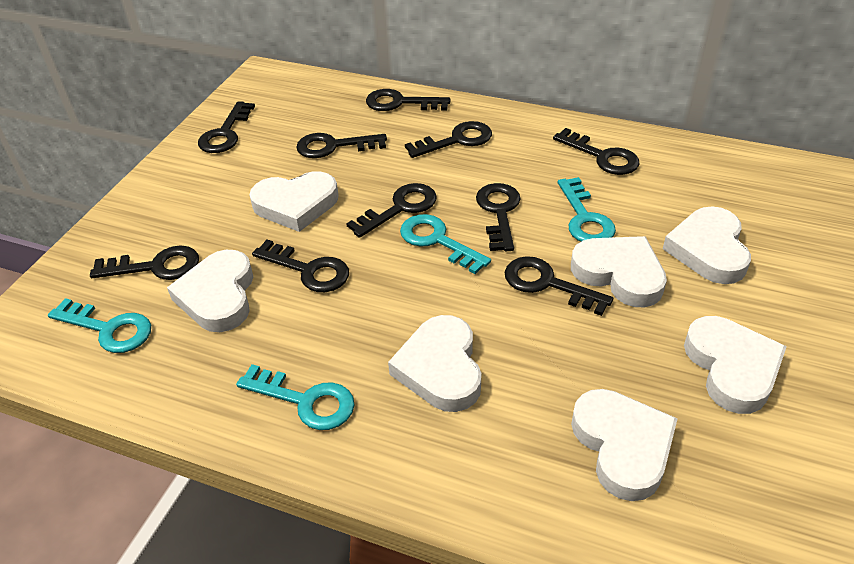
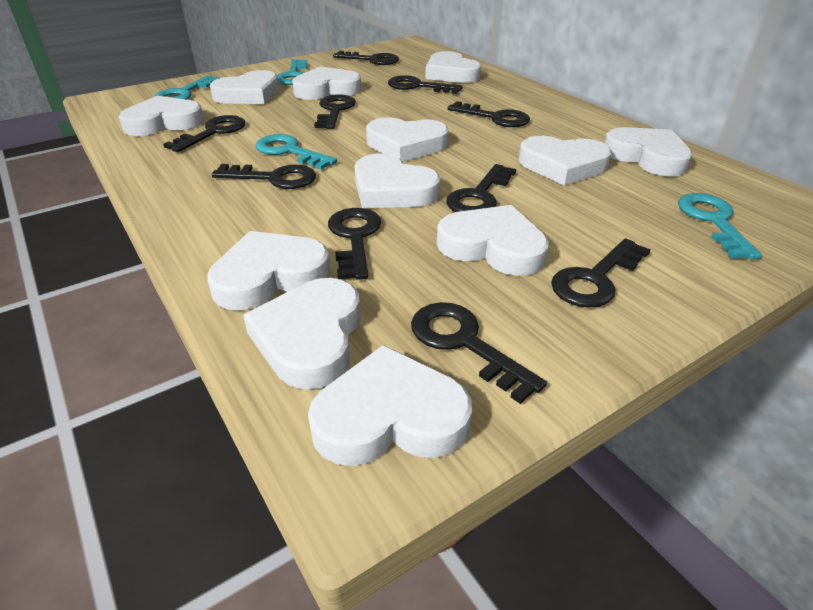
white heart: 7 -> 12

